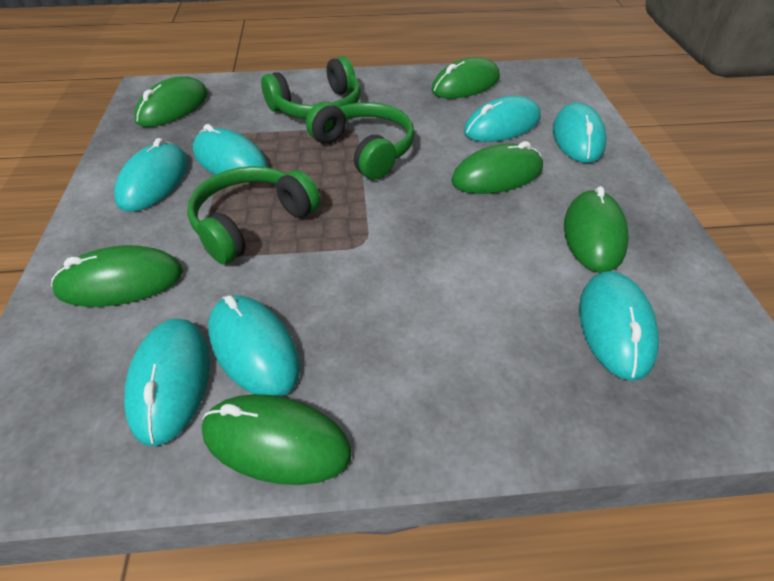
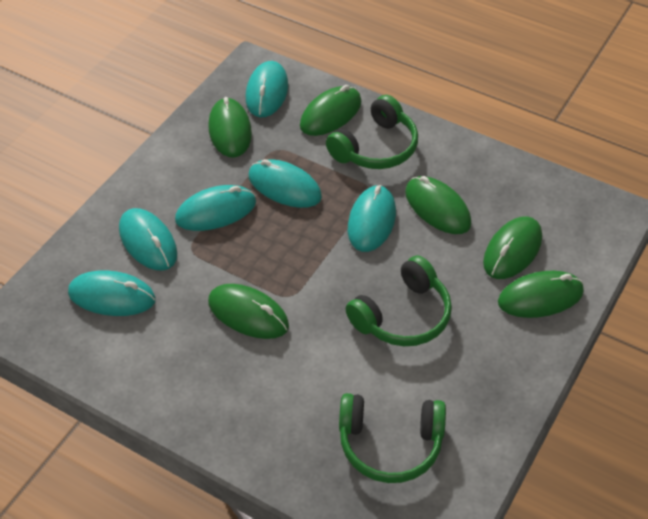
turquoise mouse: 7 -> 6

